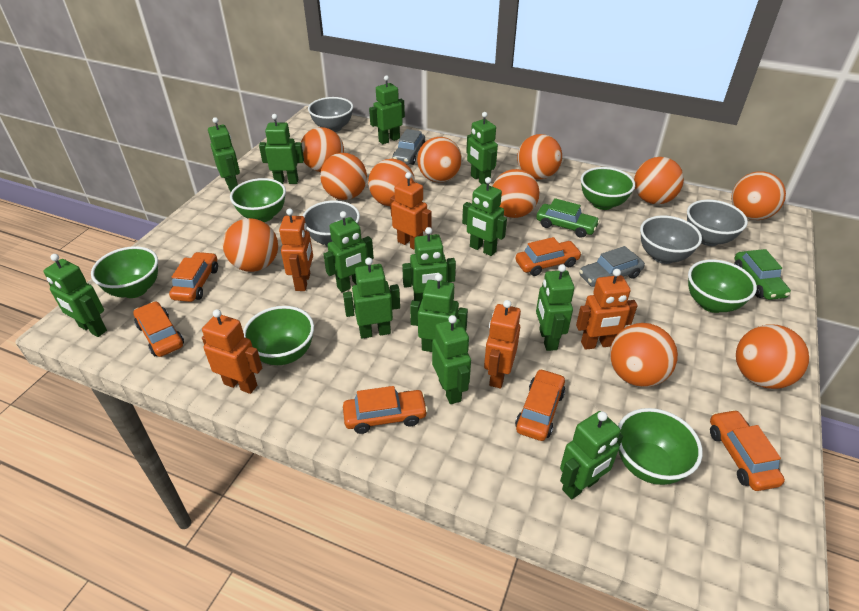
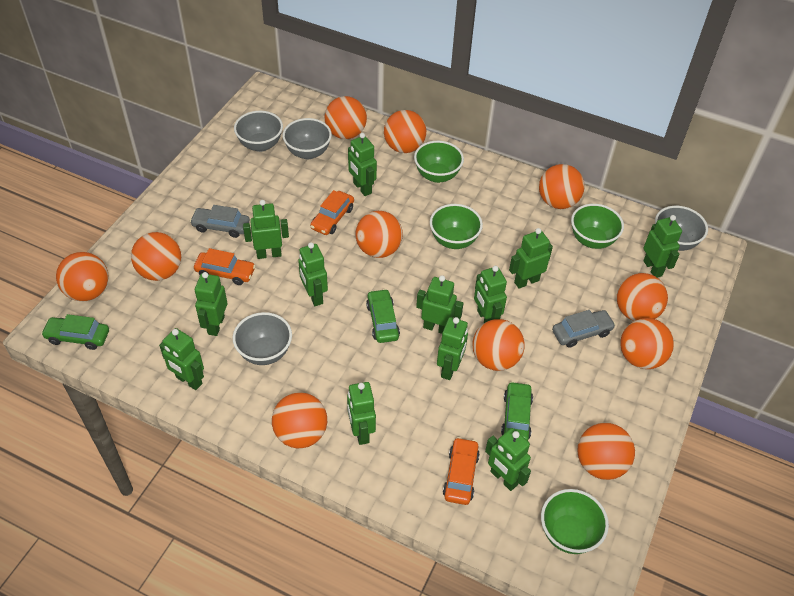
green bowl: 6 -> 4
green car: 2 -> 3
green robot: 13 -> 12
orange car: 6 -> 3
orange robot: 5 -> 0

